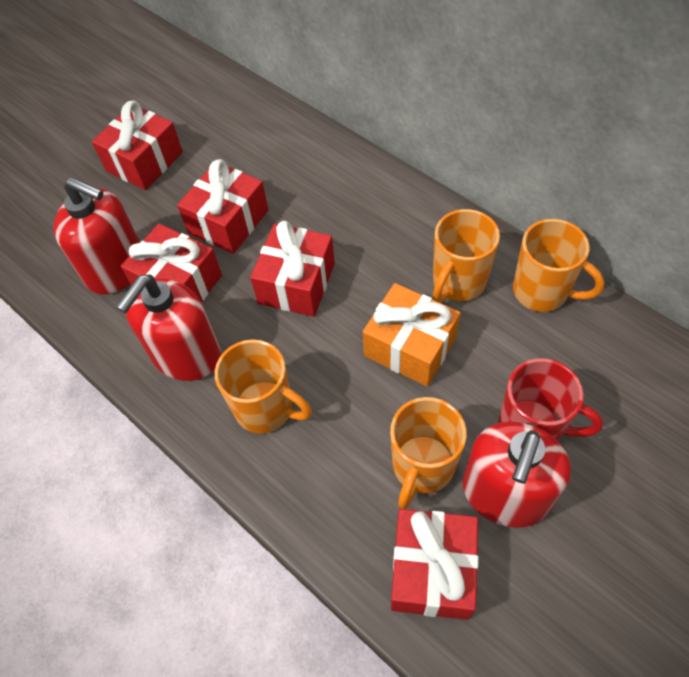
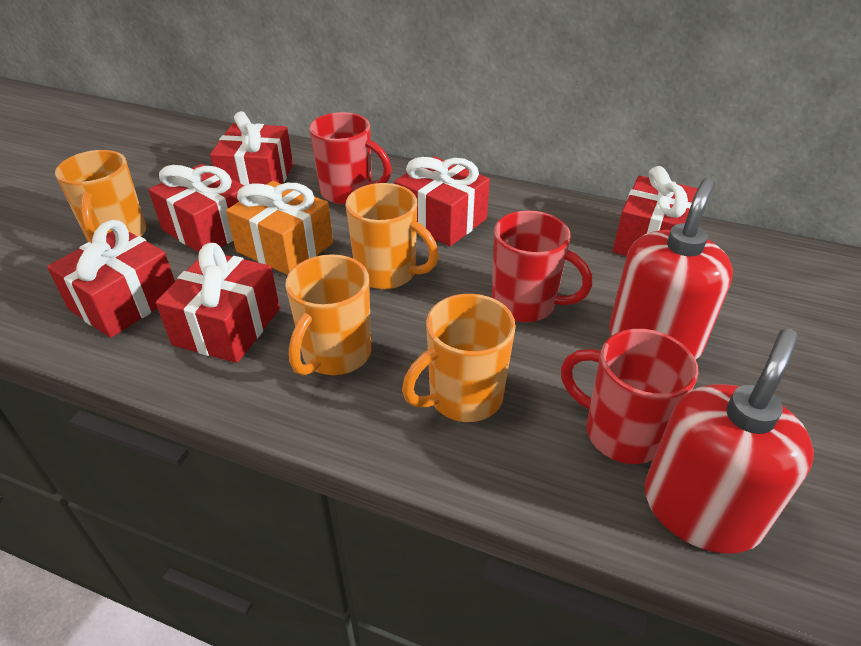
red gift: 5 -> 6
red mug: 1 -> 3
red soap dispenser: 3 -> 2

